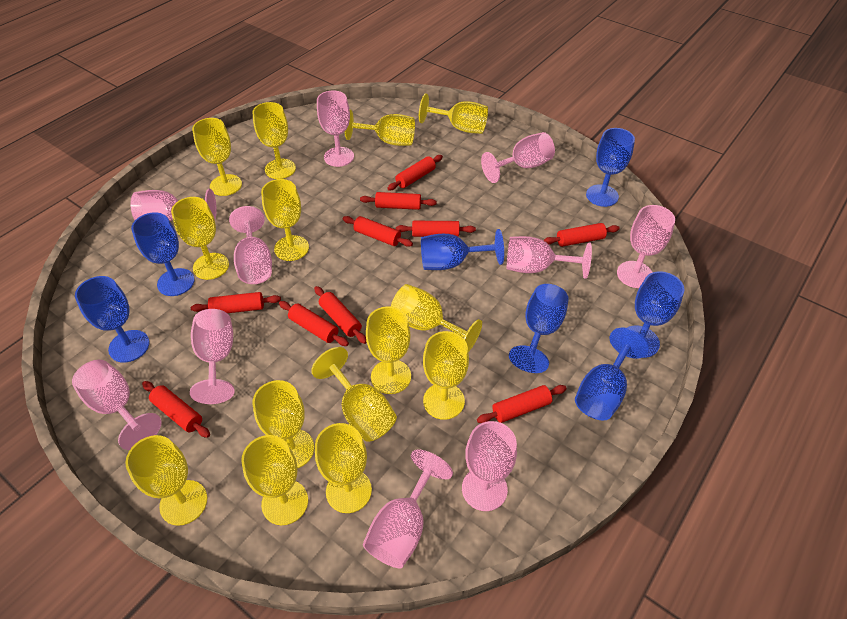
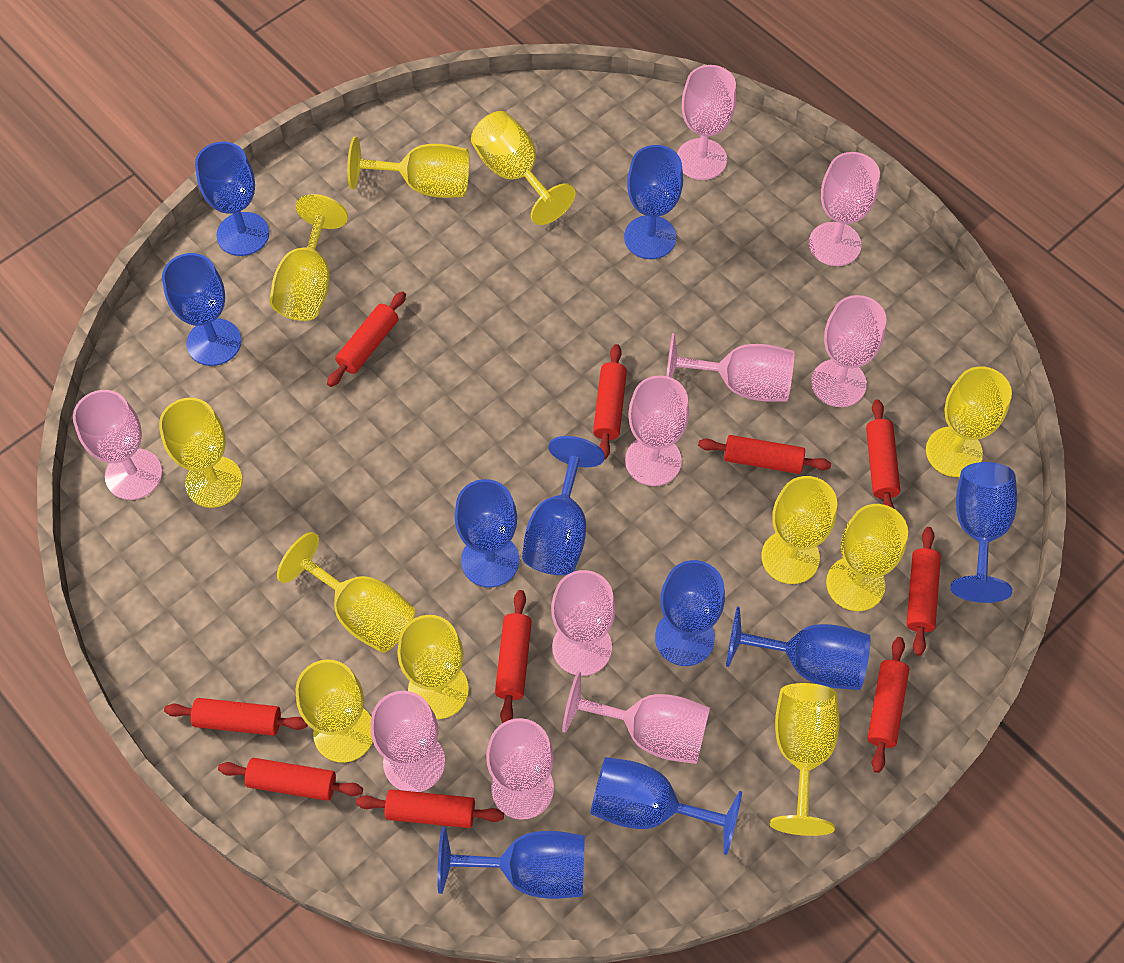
blue goblet: 7 -> 10
yellow goblet: 14 -> 11

